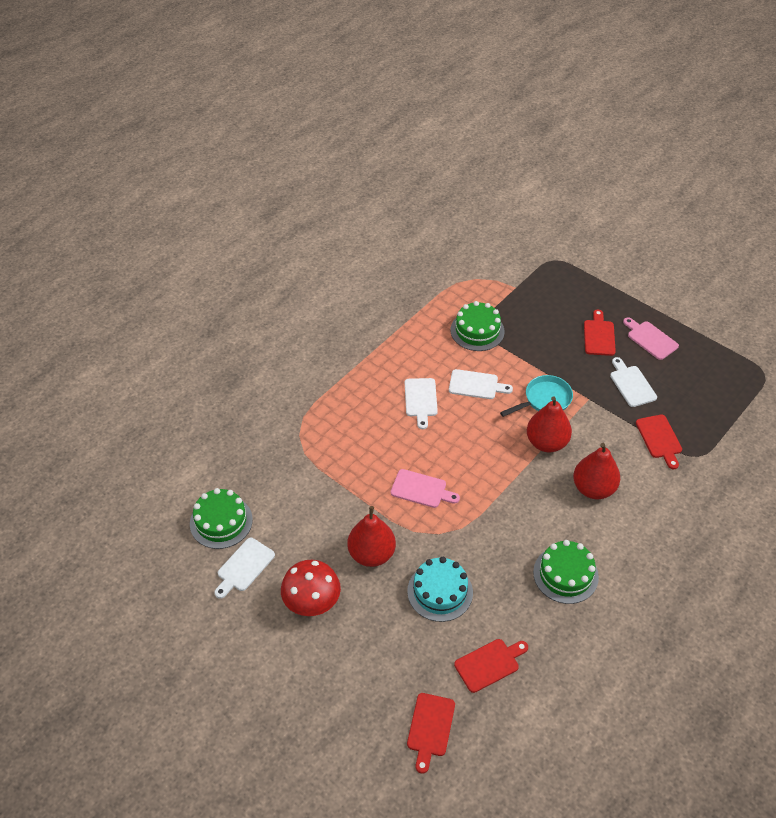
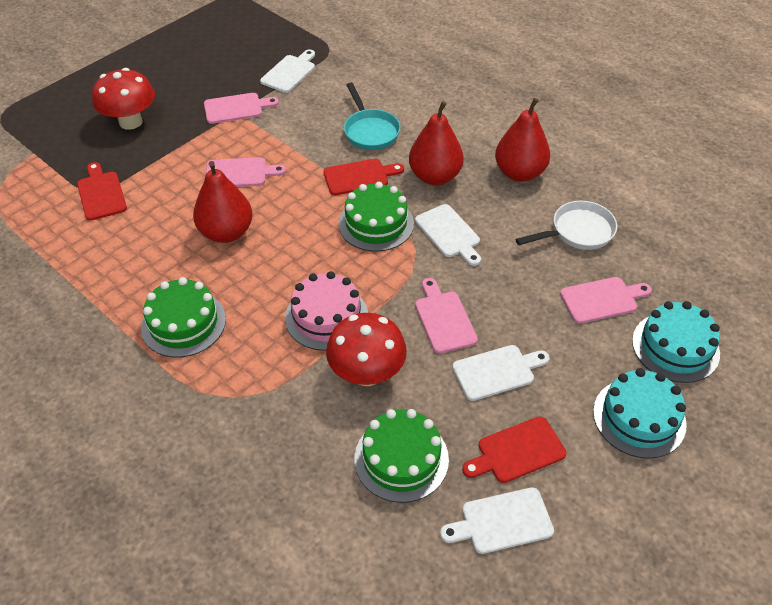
pink cake: 0 -> 1
pink cutting board: 2 -> 4
red cutting board: 4 -> 3
red mushroom: 1 -> 2
turquoise cake: 1 -> 2
white pan: 0 -> 1

